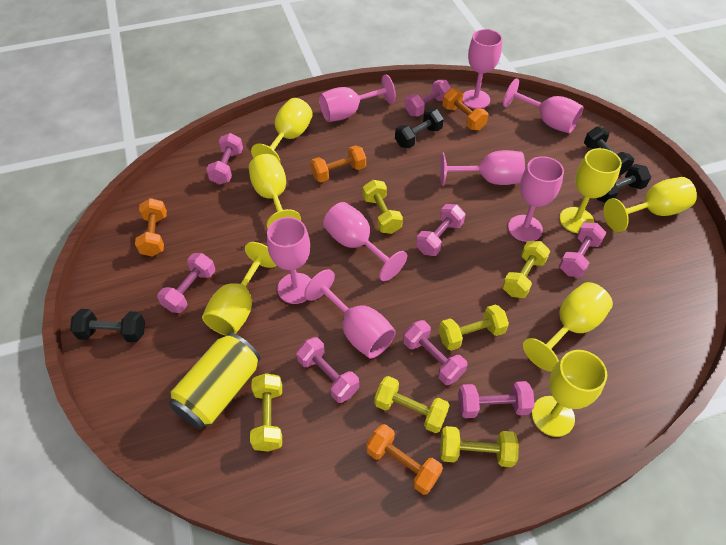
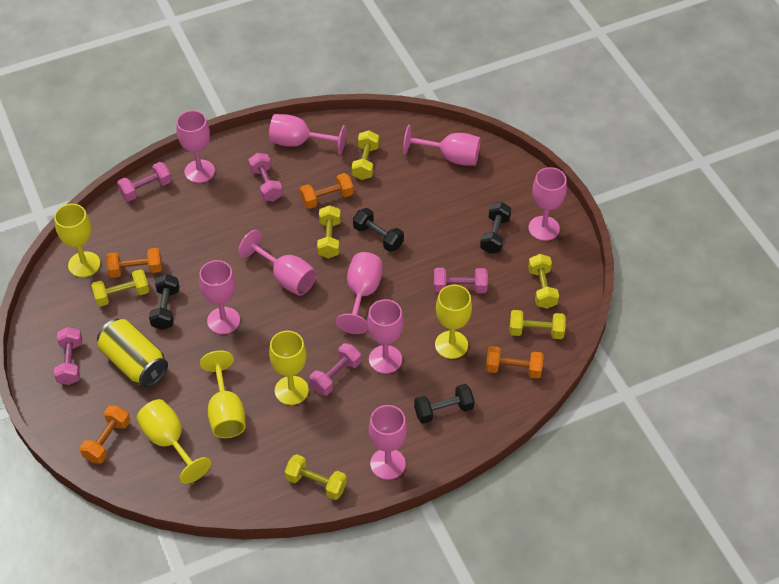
pink dumbbell: 8 -> 5
pink goblet: 8 -> 9
yellow goblet: 7 -> 5

